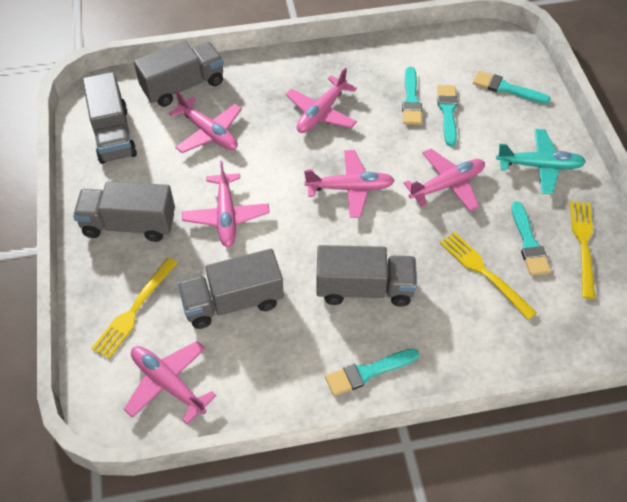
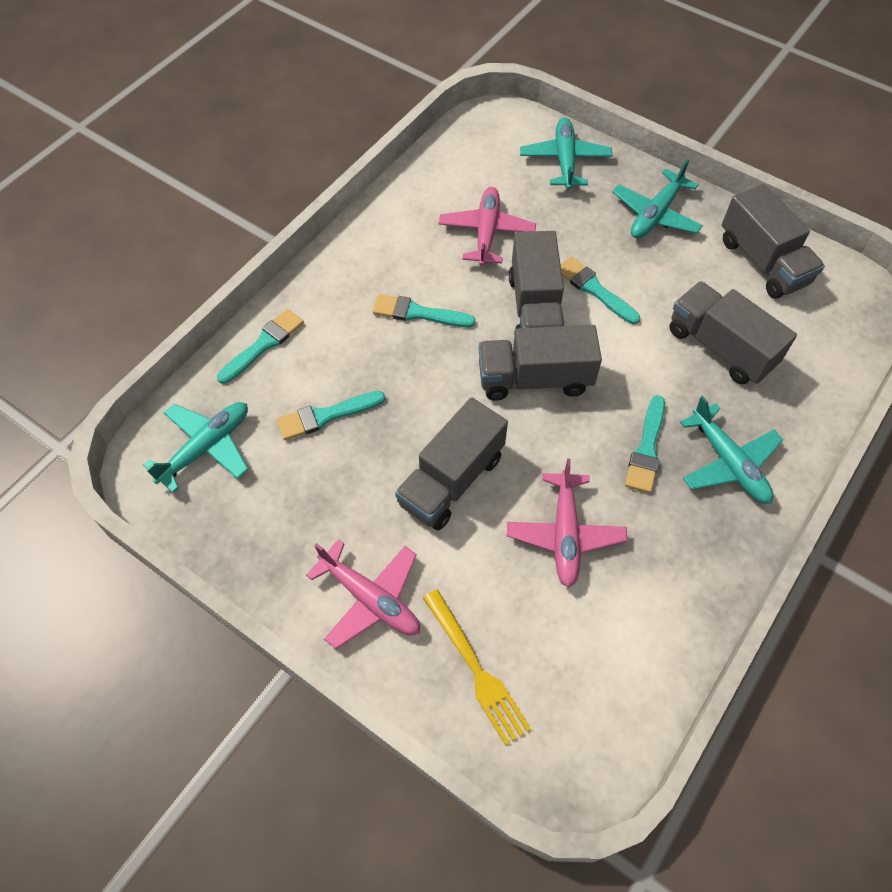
pink plane: 6 -> 3
turquoise plane: 1 -> 4
yellow fork: 3 -> 1

